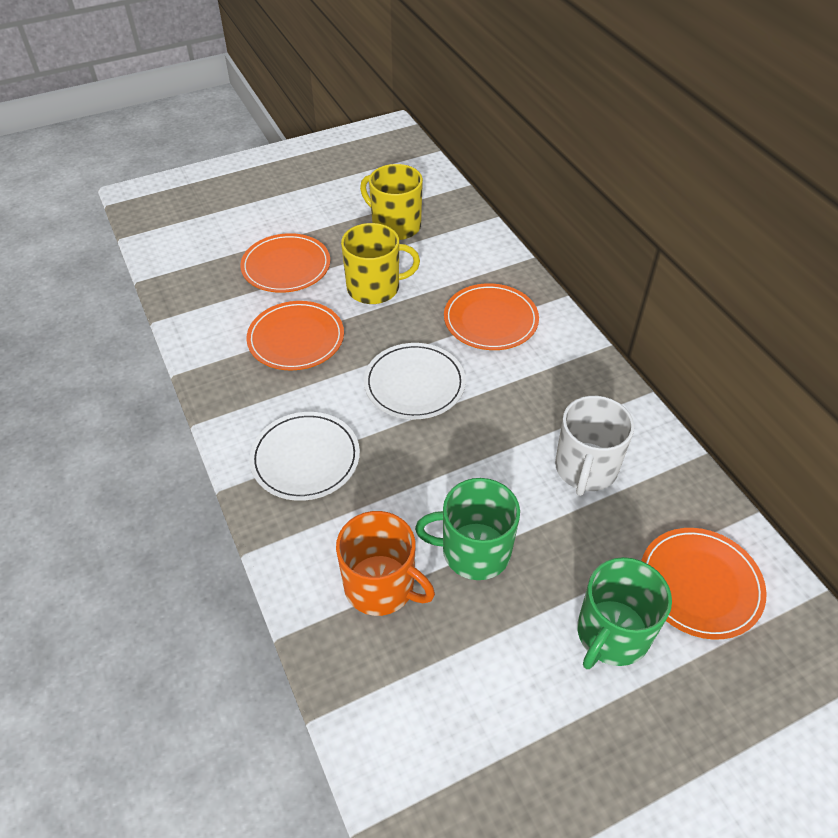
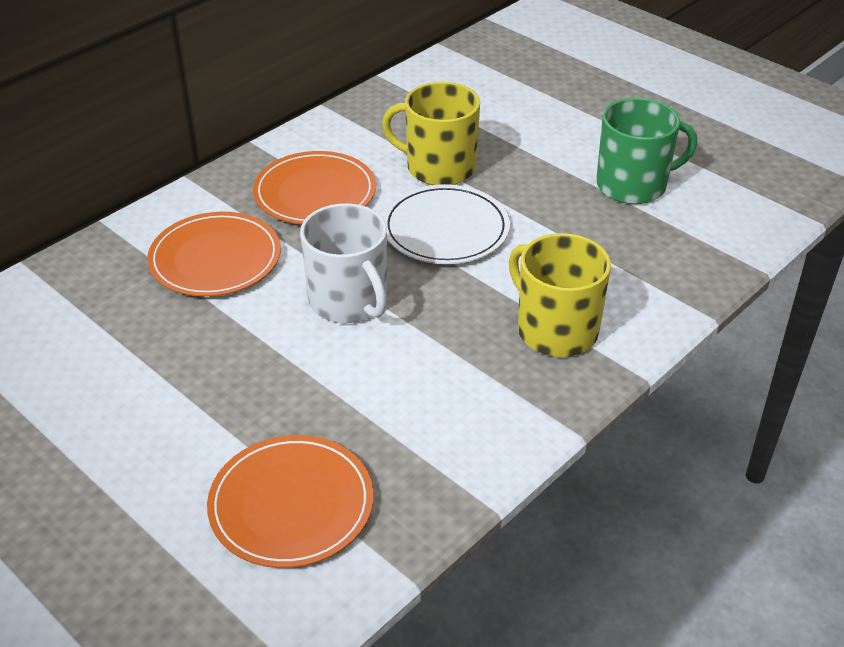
green mug: 2 -> 1
orange mug: 1 -> 0
orange plate: 4 -> 3
white plate: 2 -> 1

